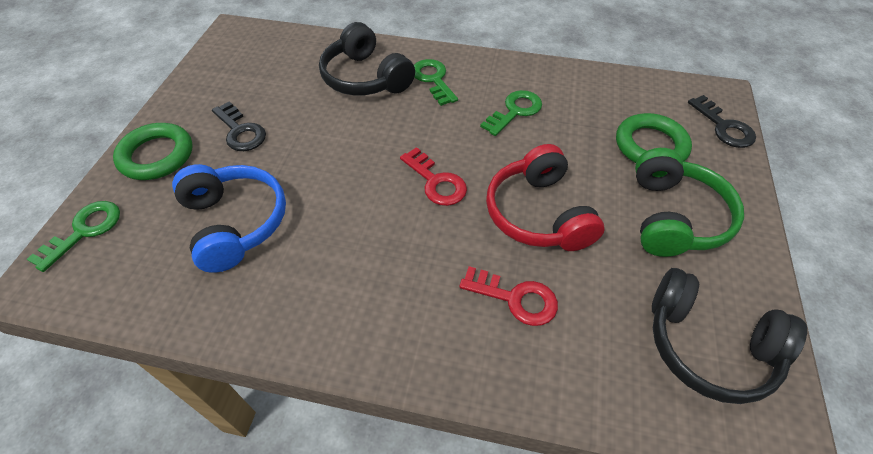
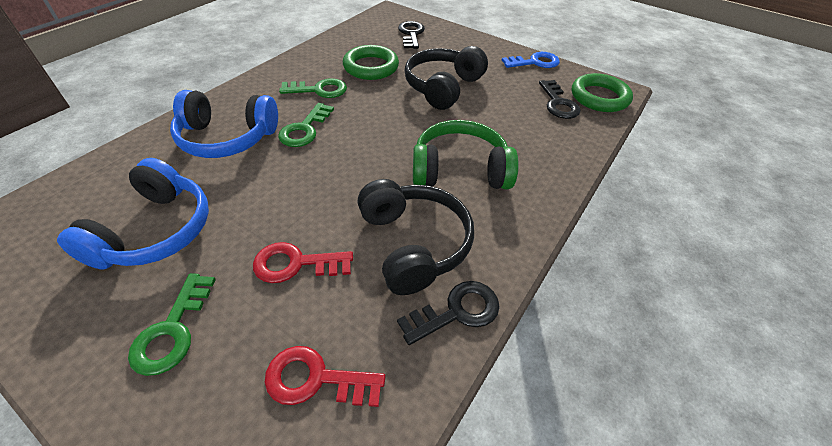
black key: 2 -> 3
blue headphones: 1 -> 2
blue key: 0 -> 1
red headphones: 1 -> 0

